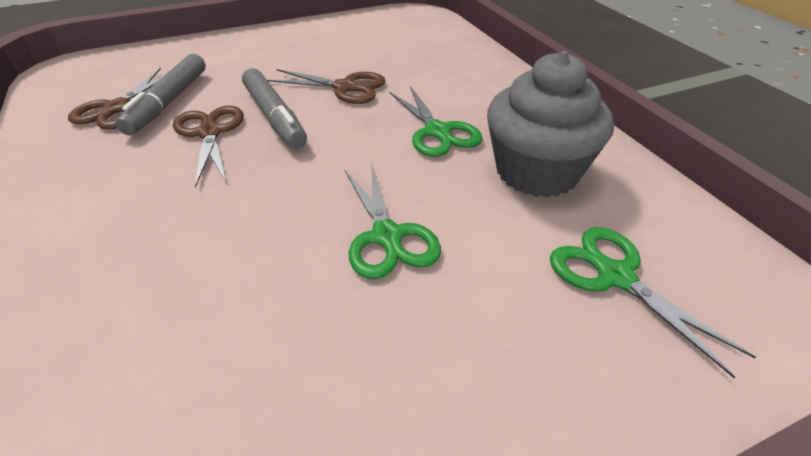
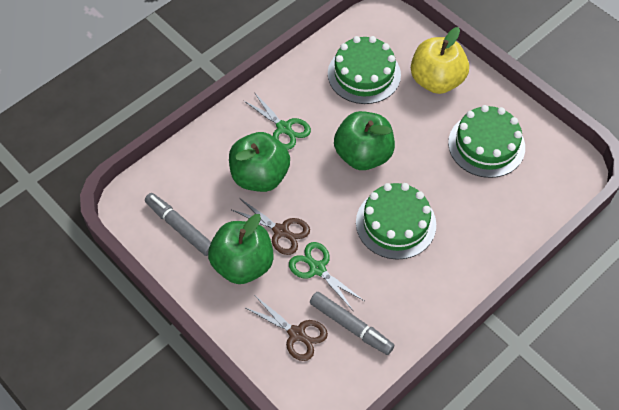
brown scissors: 3 -> 2
green apple: 0 -> 3
green cake: 0 -> 3
green scissors: 3 -> 2
grey cupcake: 1 -> 0
yellow apple: 0 -> 1

